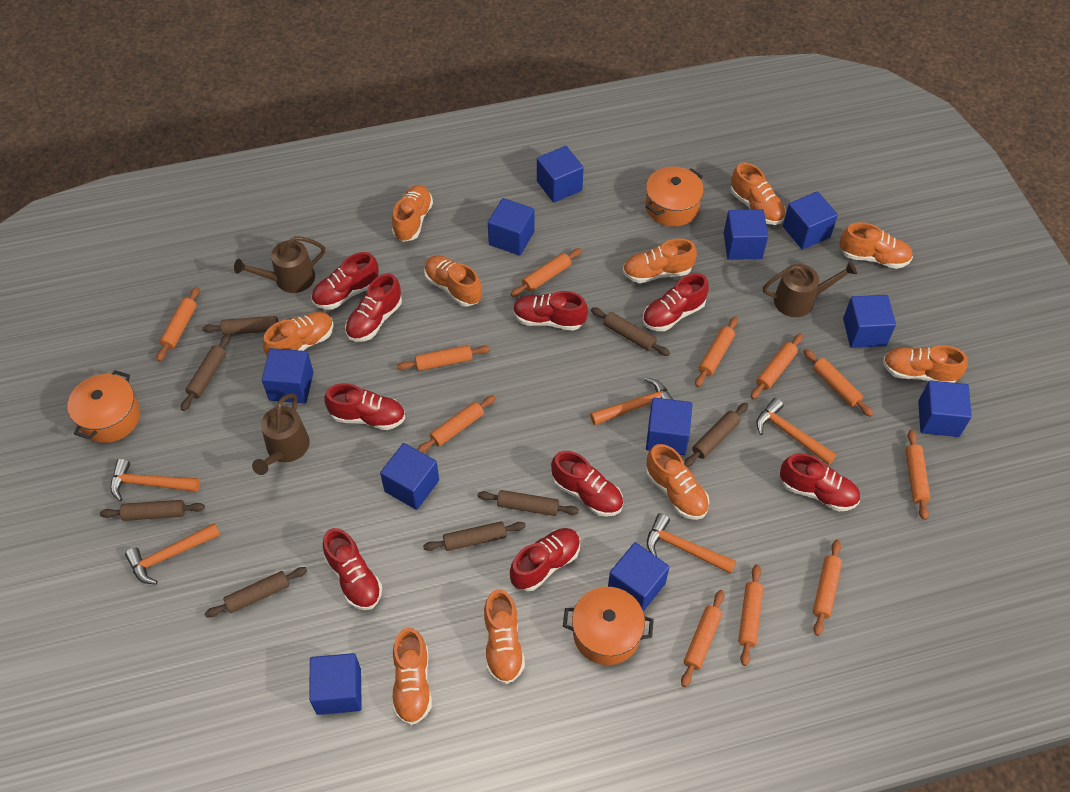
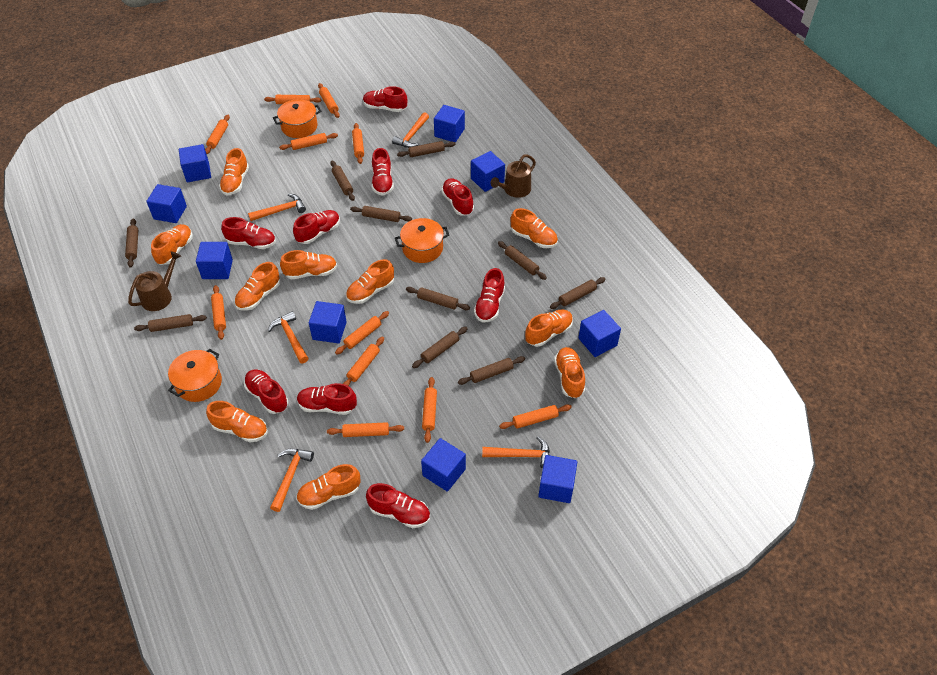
blue cube: 11 -> 9
brown rolling pin: 8 -> 10
brown watering can: 3 -> 2

